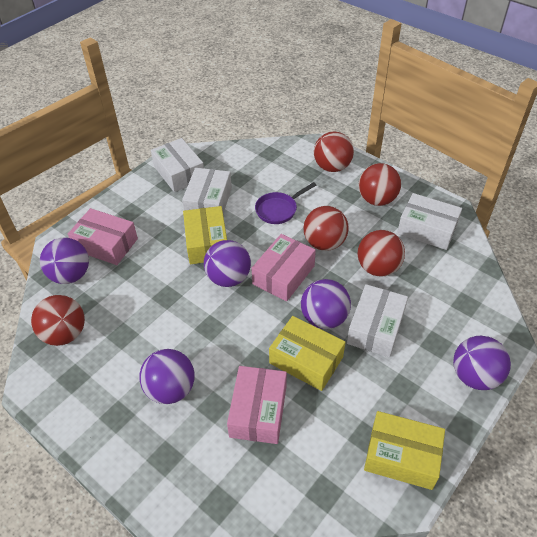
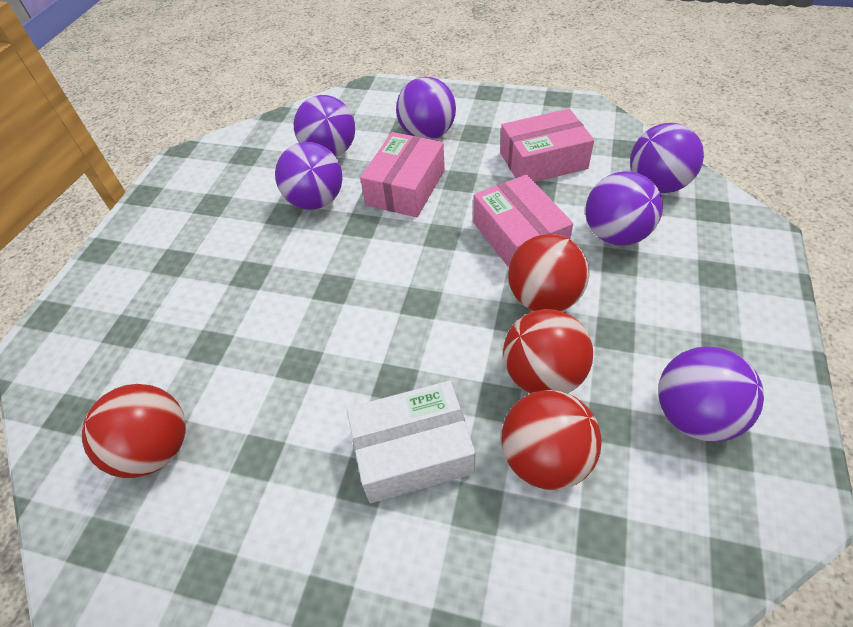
purple ball: 5 -> 6
purple pan: 1 -> 0
red ball: 5 -> 4
white box: 4 -> 1
yellow box: 3 -> 0

